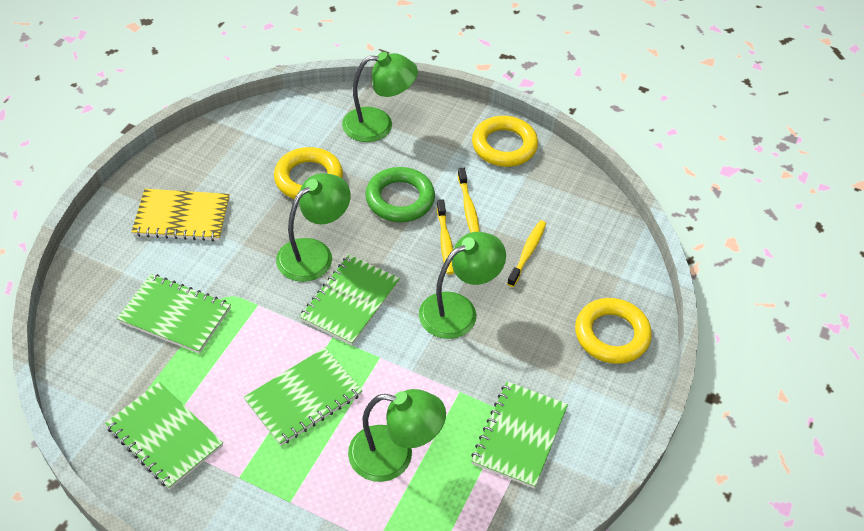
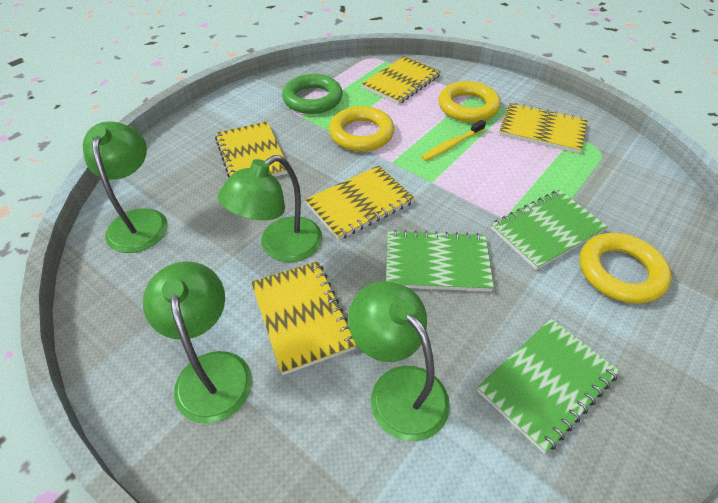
green notebook: 5 -> 3
yellow notebook: 1 -> 5
yellow toothbrush: 3 -> 1

